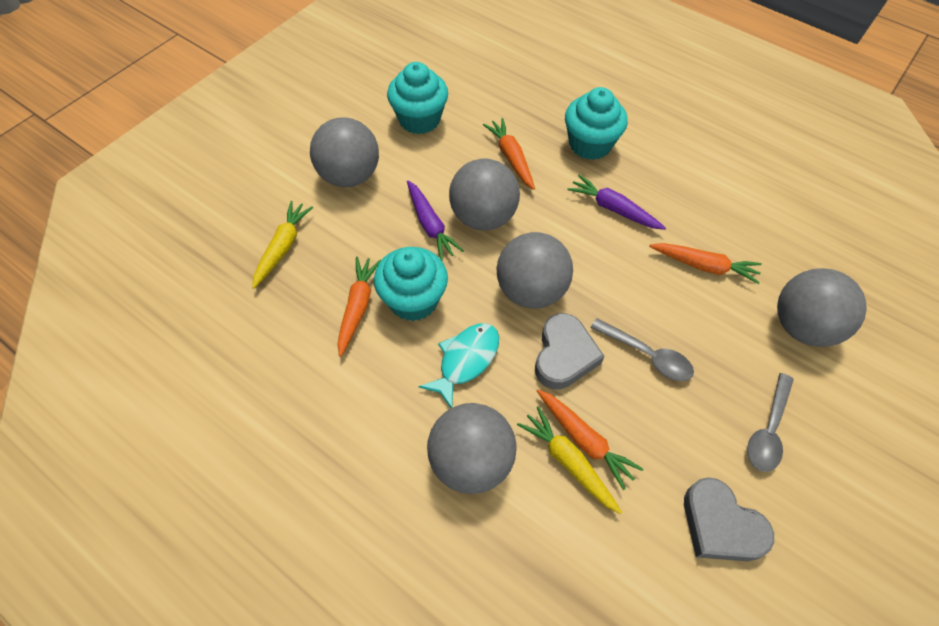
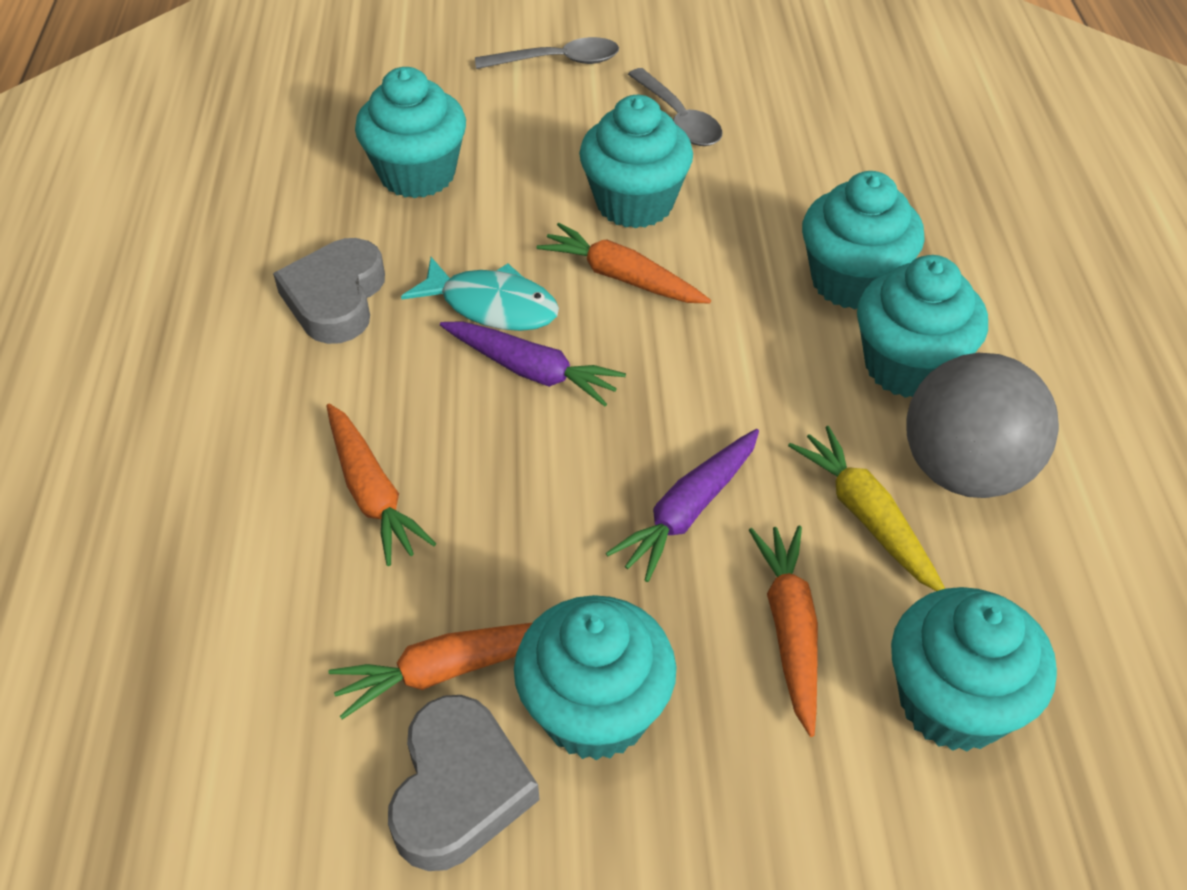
grey ball: 5 -> 1
turquoise cupcake: 3 -> 6
yellow carrot: 2 -> 1

